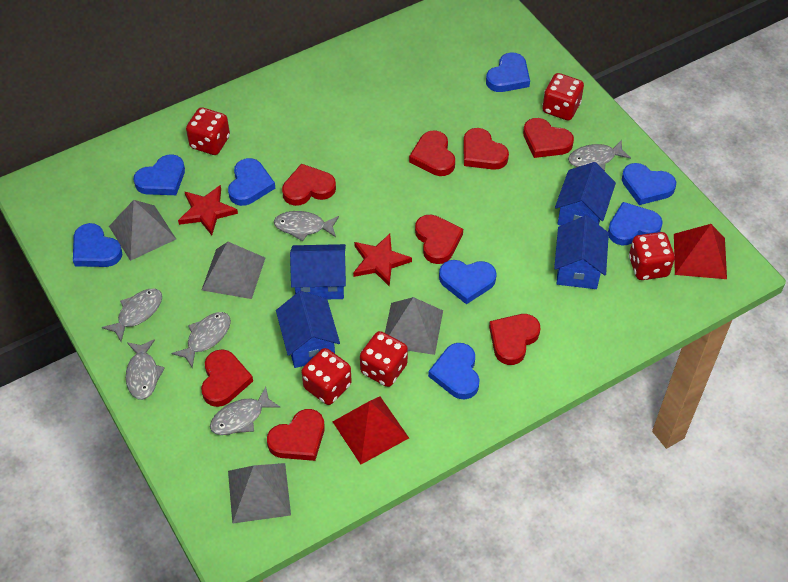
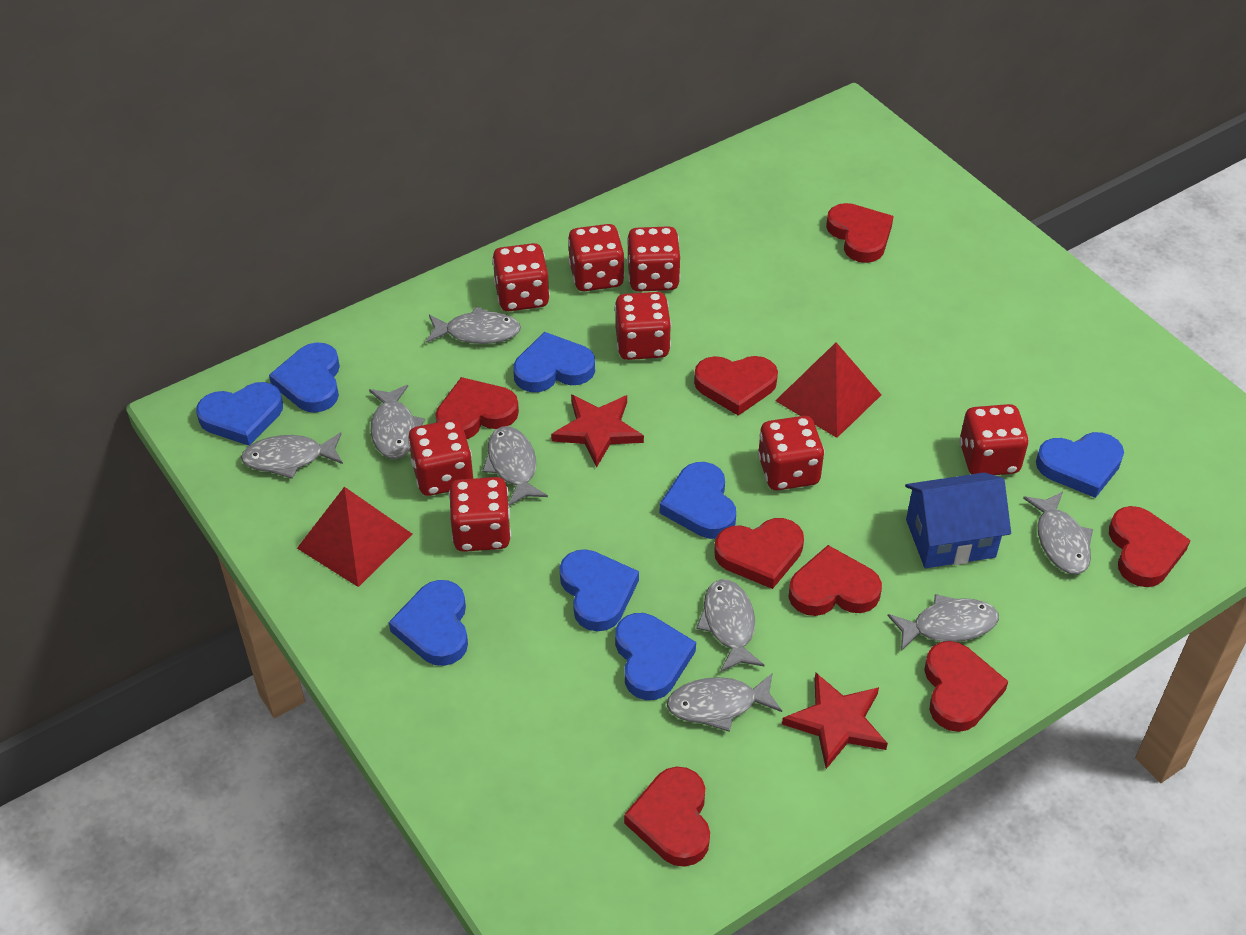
blue house: 4 -> 1
grey fish: 6 -> 8
grey pyramid: 4 -> 0
red dice: 5 -> 8

